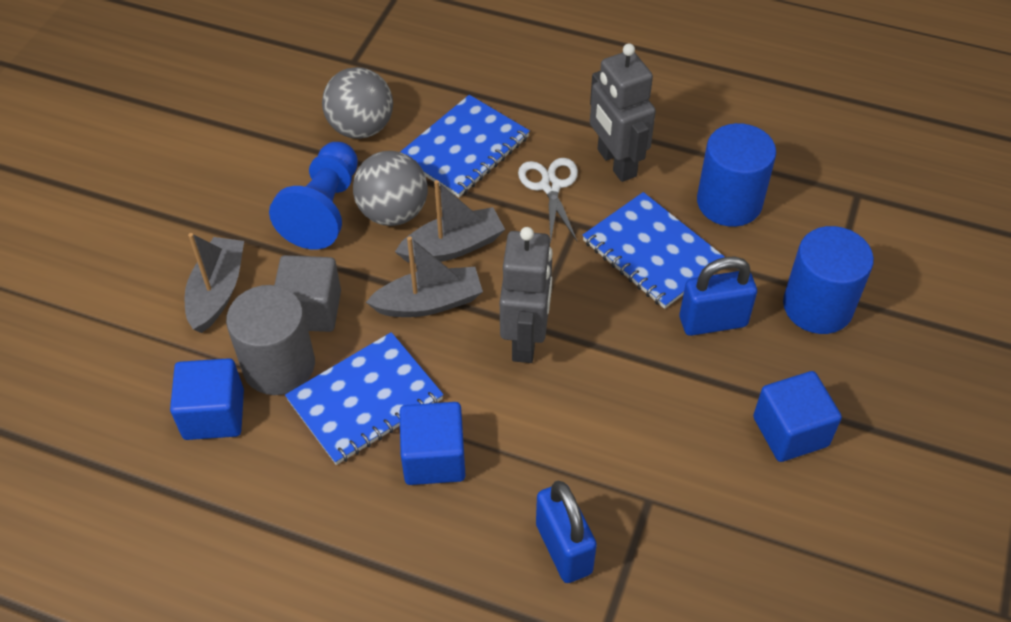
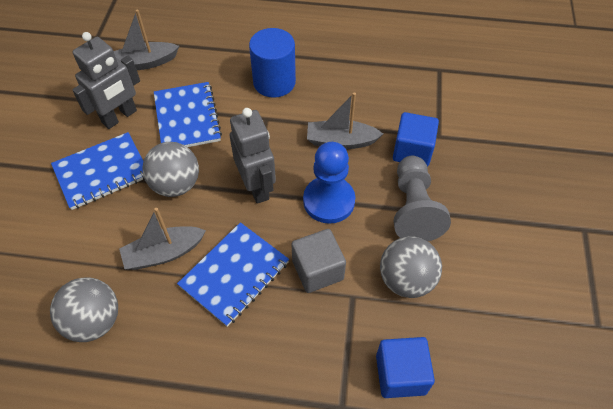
blue cube: 3 -> 2
blue cylinder: 2 -> 1
blue padlock: 2 -> 0
grey ball: 2 -> 3
grey cylinder: 1 -> 0
grey pawn: 0 -> 1
white scissors: 1 -> 0

